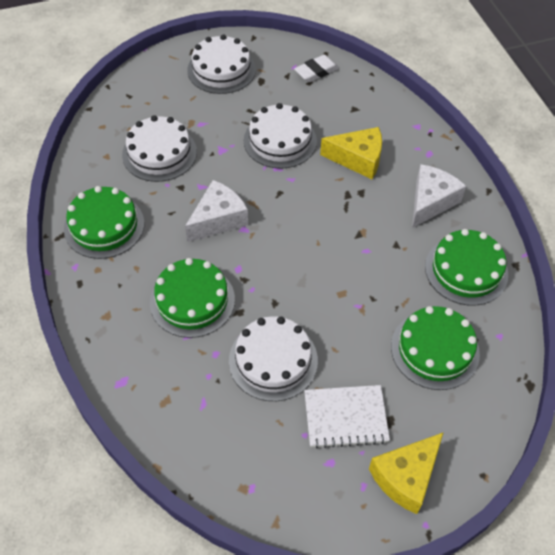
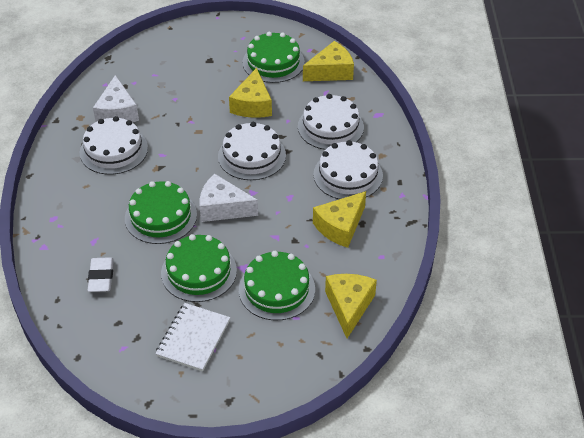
yellow cheese: 2 -> 4

